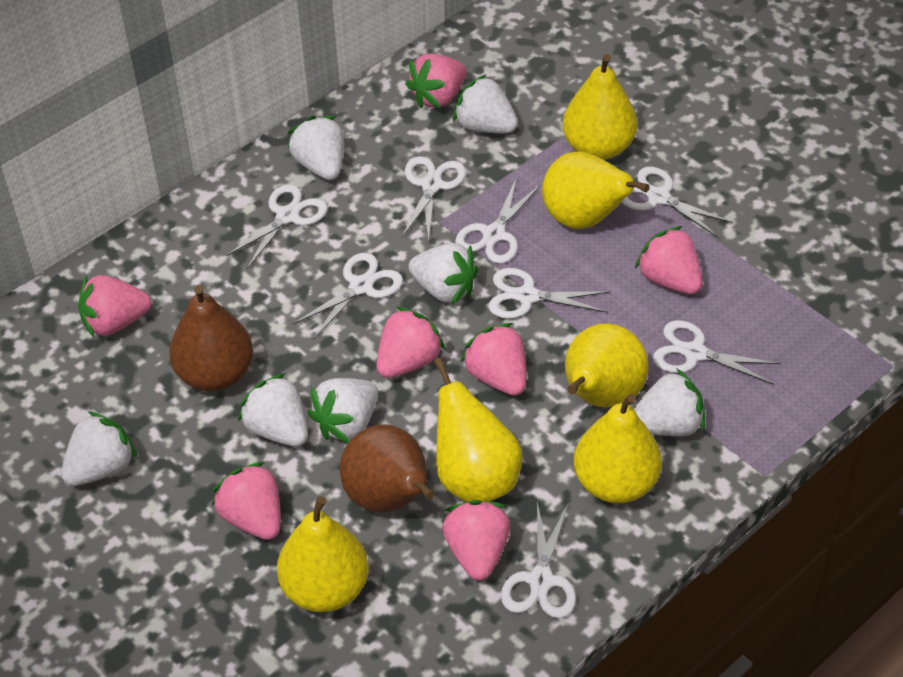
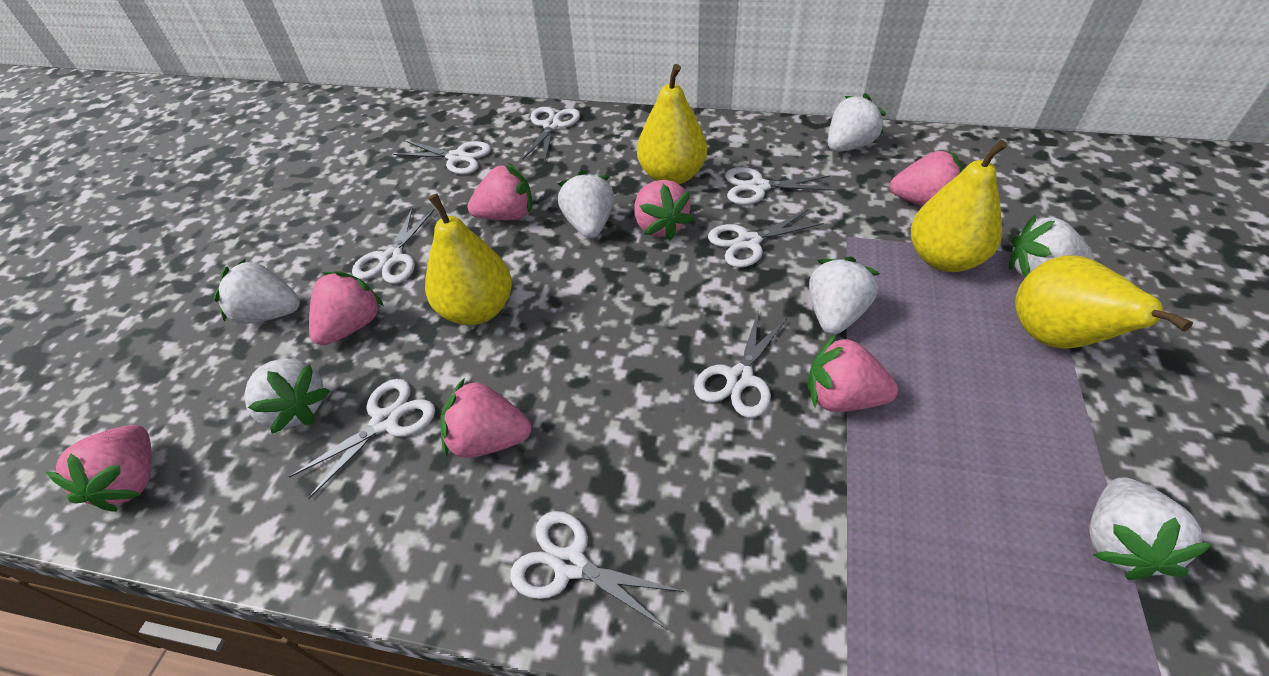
brown pear: 2 -> 0
yellow pear: 6 -> 4

